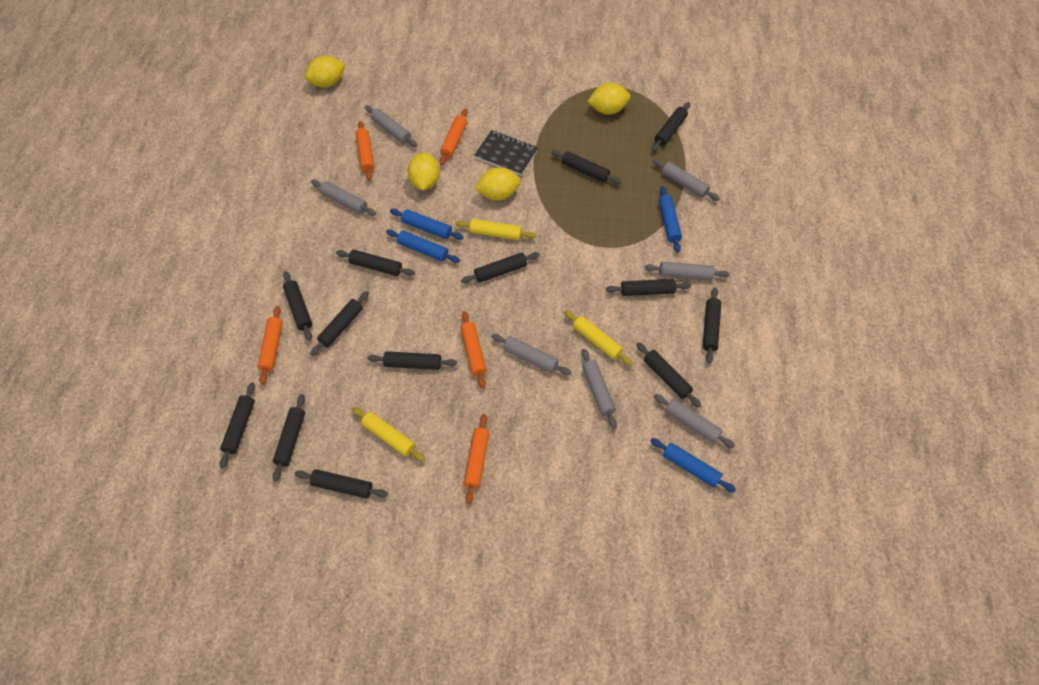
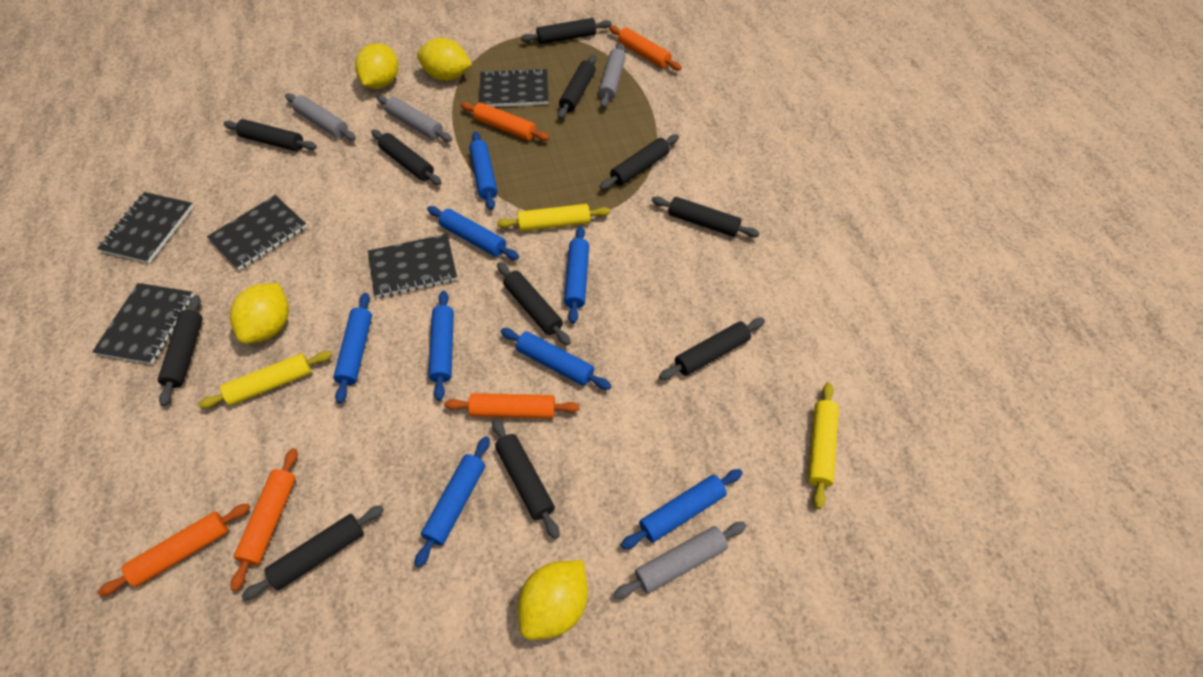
black notebook: 1 -> 5
black rolling pin: 13 -> 11
blue rolling pin: 4 -> 8
grey rolling pin: 7 -> 4

